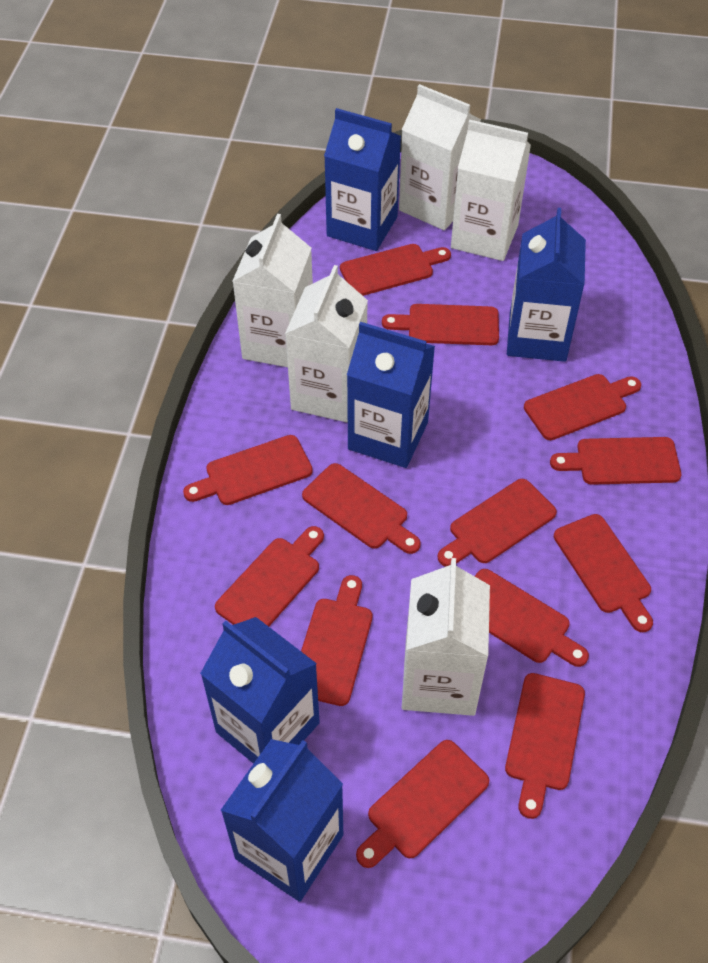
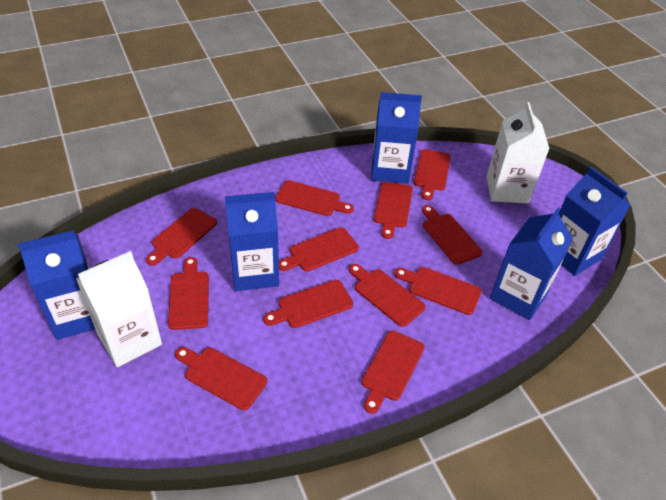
red cutting board: 13 -> 12
white carton: 5 -> 2

